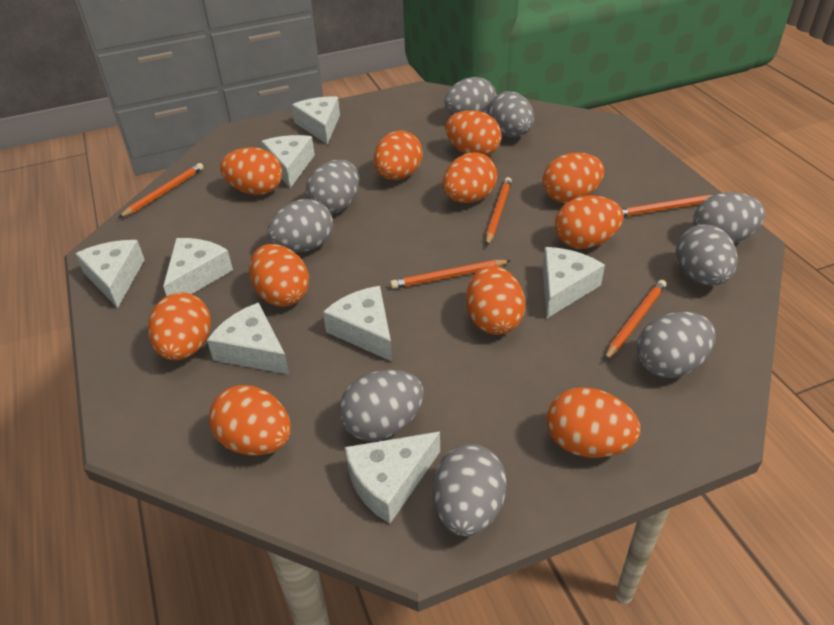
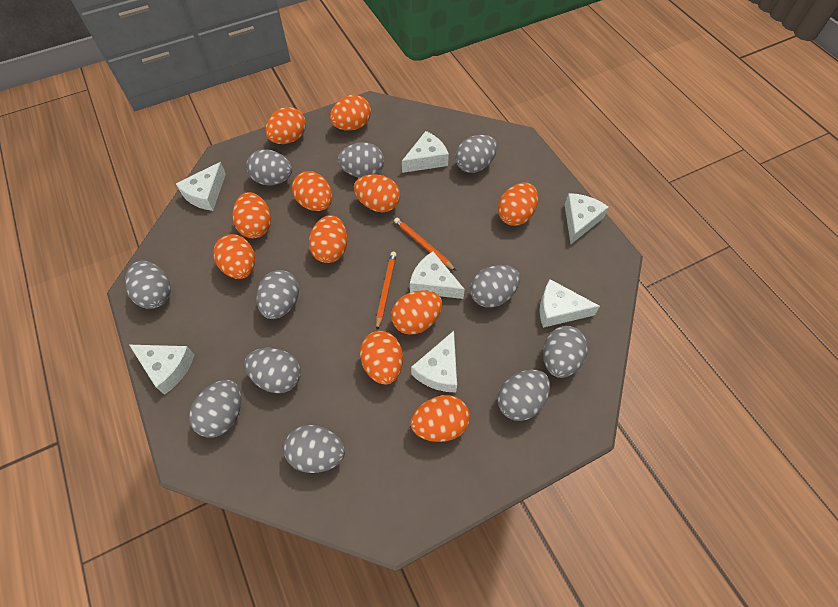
grey egg: 9 -> 11
orange pencil: 5 -> 2
white cheese: 8 -> 7

